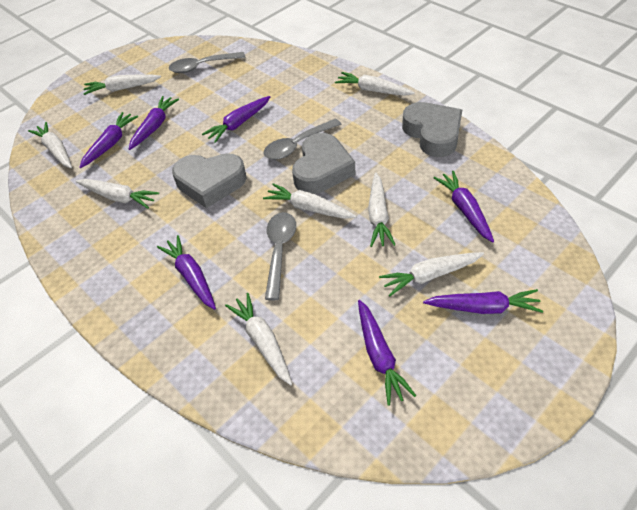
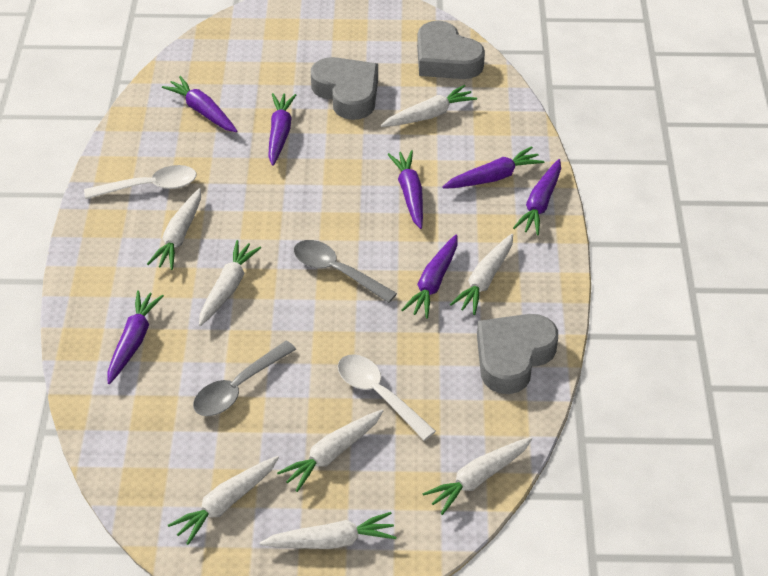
grey spoon: 3 -> 2
white spoon: 0 -> 2

